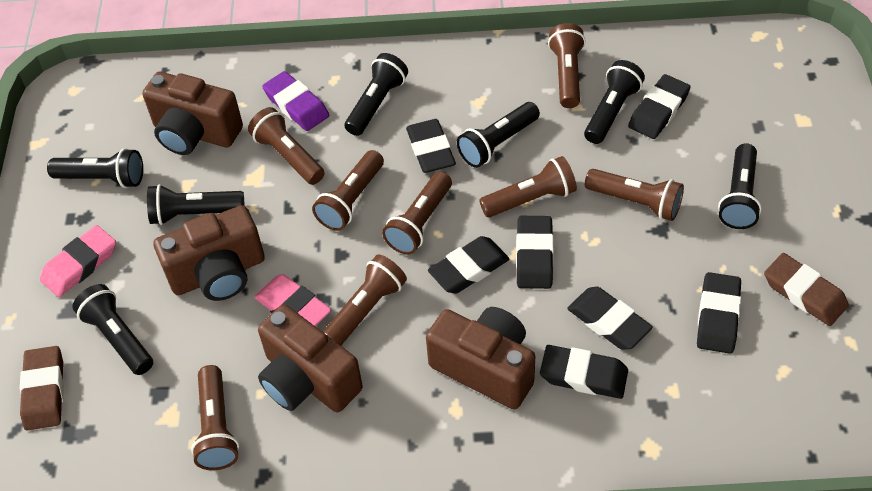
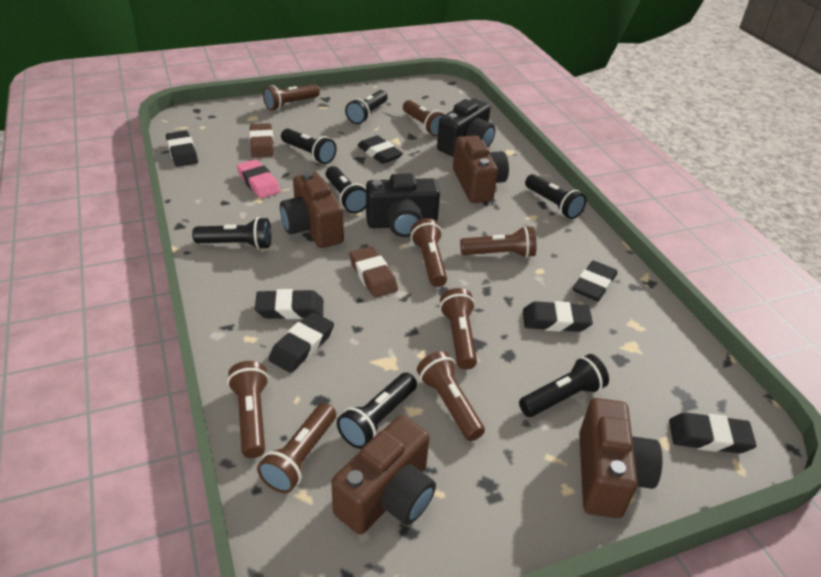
black camera: 0 -> 2
pink eraser: 2 -> 1
purple eraser: 1 -> 0

